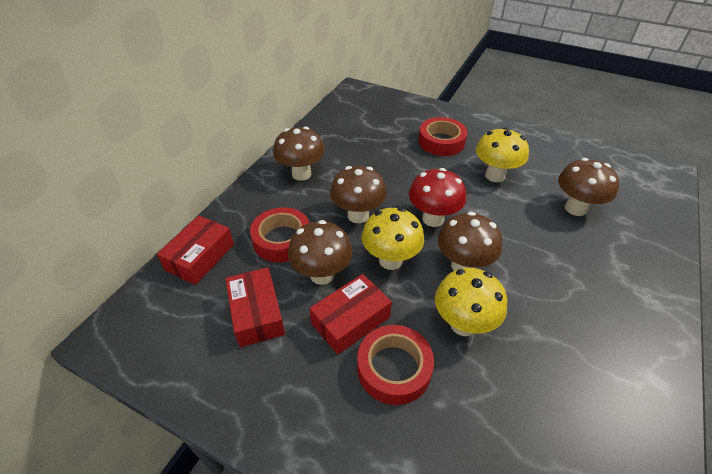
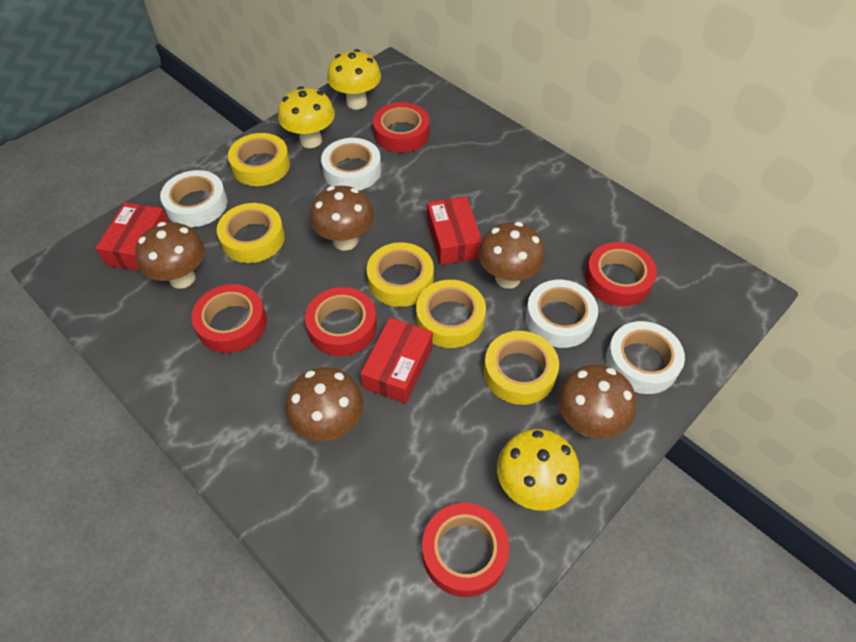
red mushroom: 1 -> 0
red tape: 3 -> 5
white tape: 0 -> 4
yellow tape: 0 -> 5

